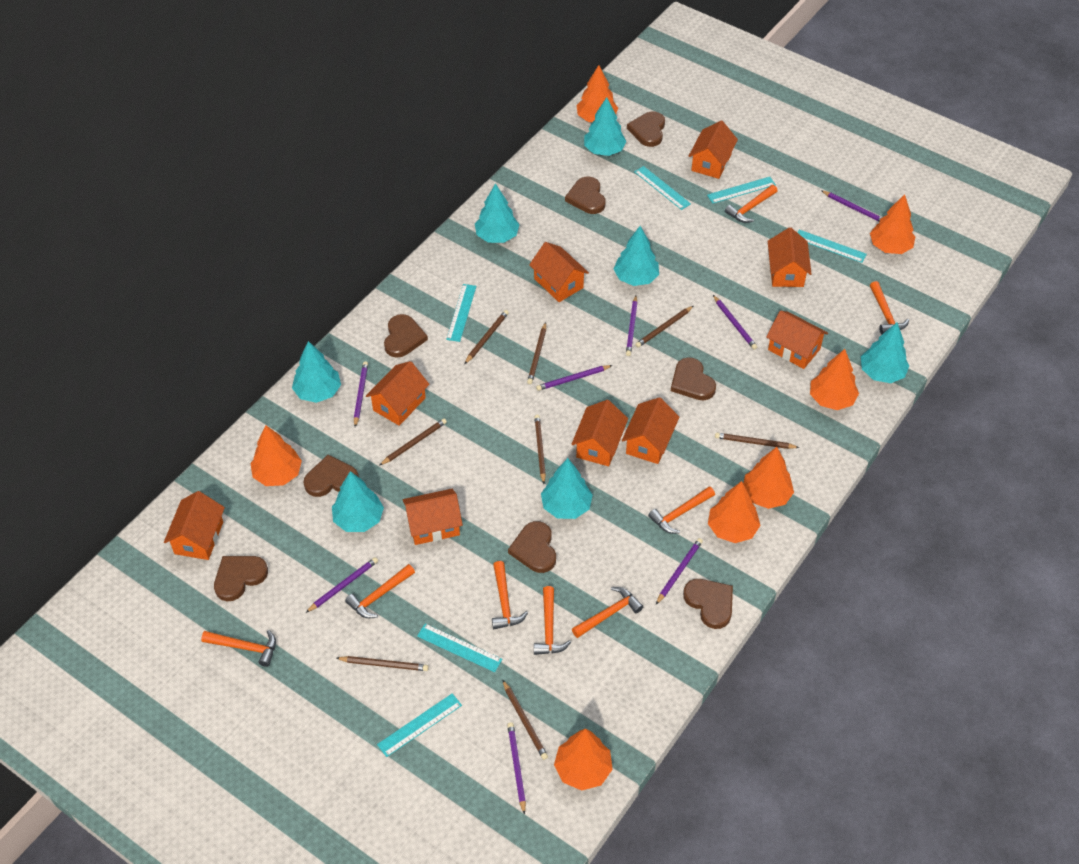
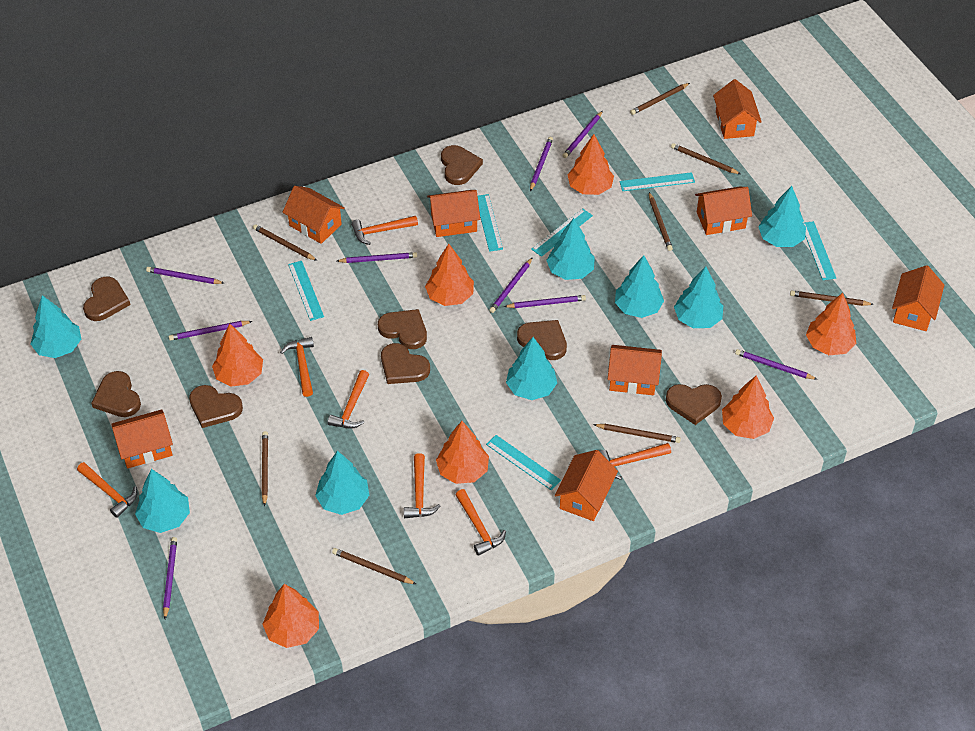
orange hammer: 8 -> 7
orange house: 9 -> 8
purple pencil: 8 -> 9
turquoise tree: 7 -> 8

